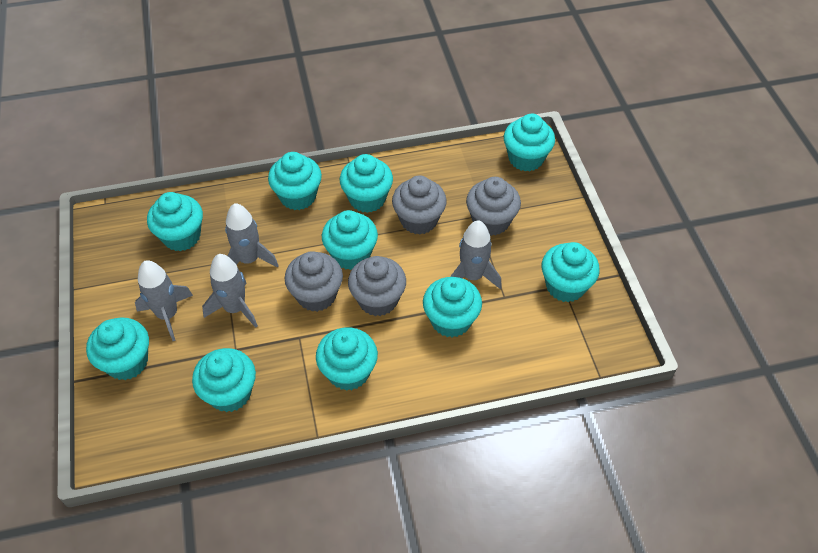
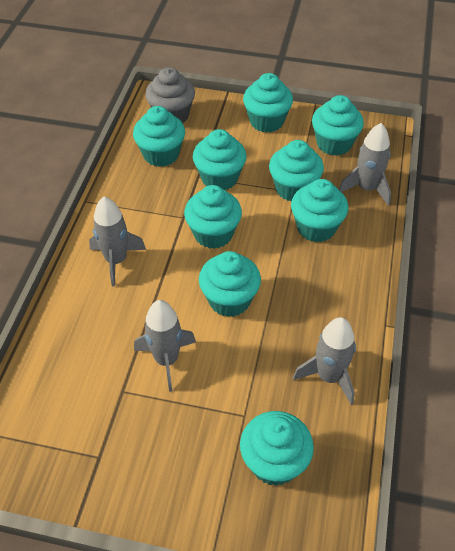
grey cupcake: 4 -> 1
turquoise cupcake: 10 -> 9

